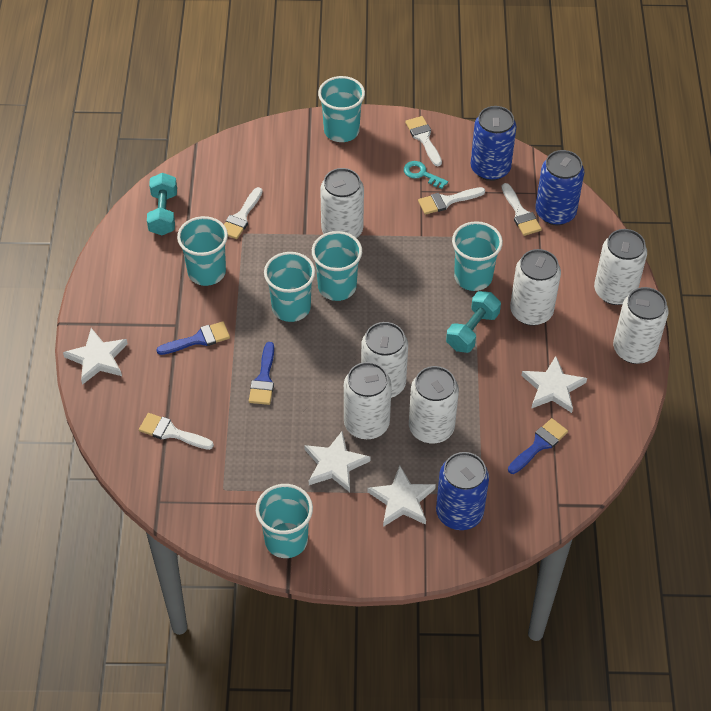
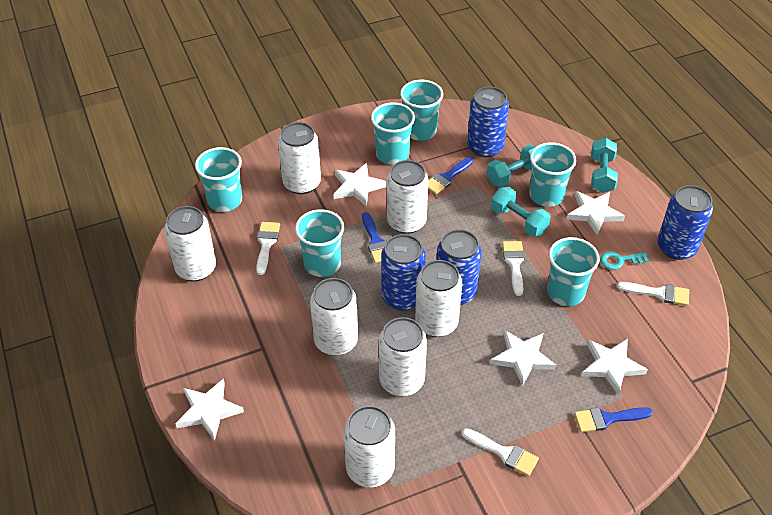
blue can: 3 -> 4
turquoise dumbbell: 2 -> 3
white brush: 5 -> 4
white star: 4 -> 5

